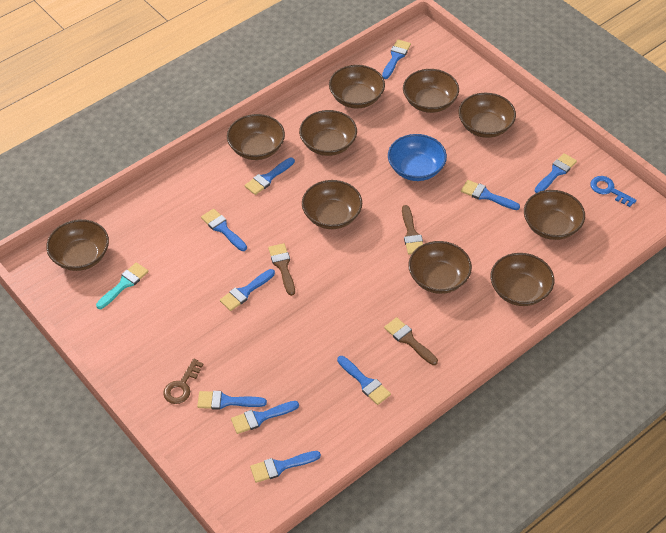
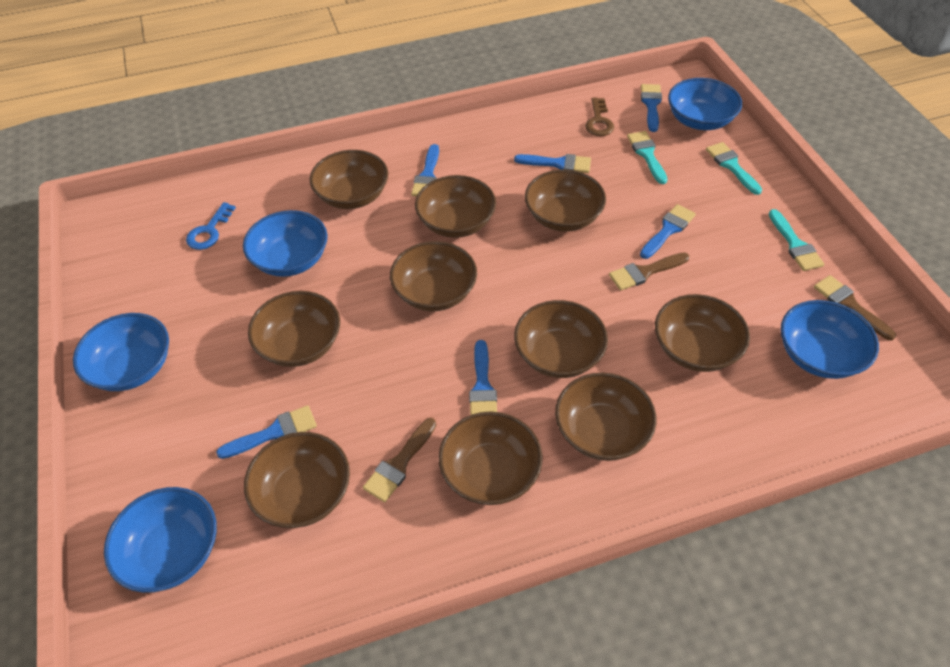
blue bowl: 1 -> 5
blue brush: 10 -> 6
turquoise brush: 1 -> 3

